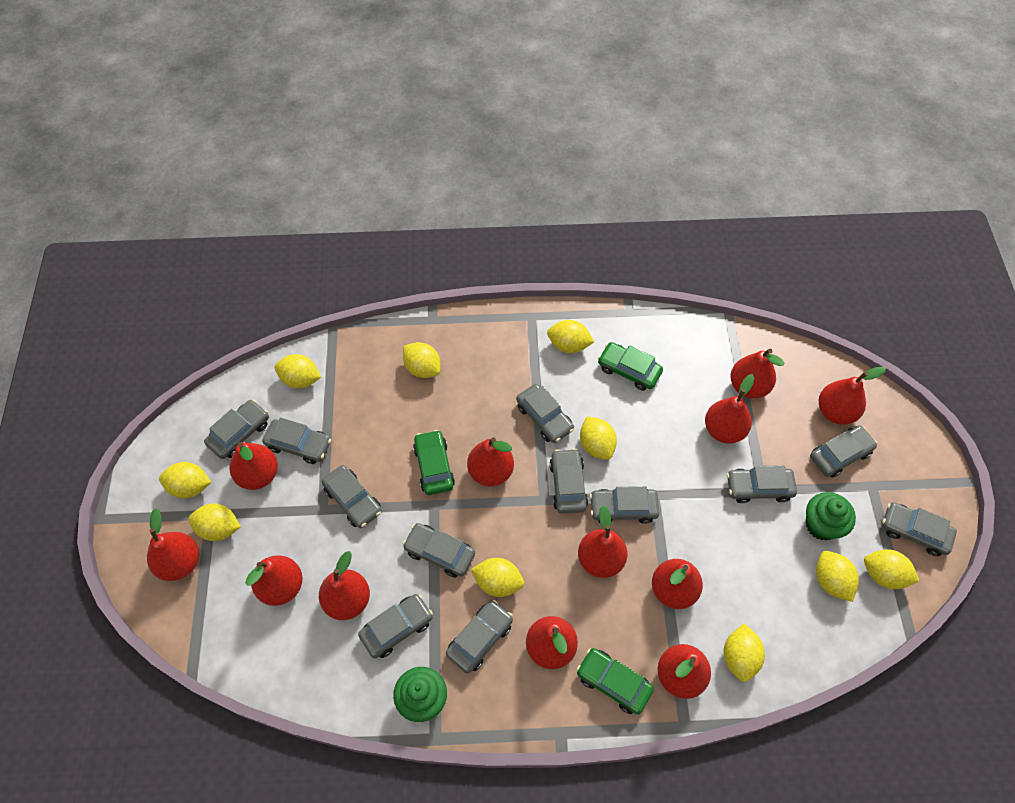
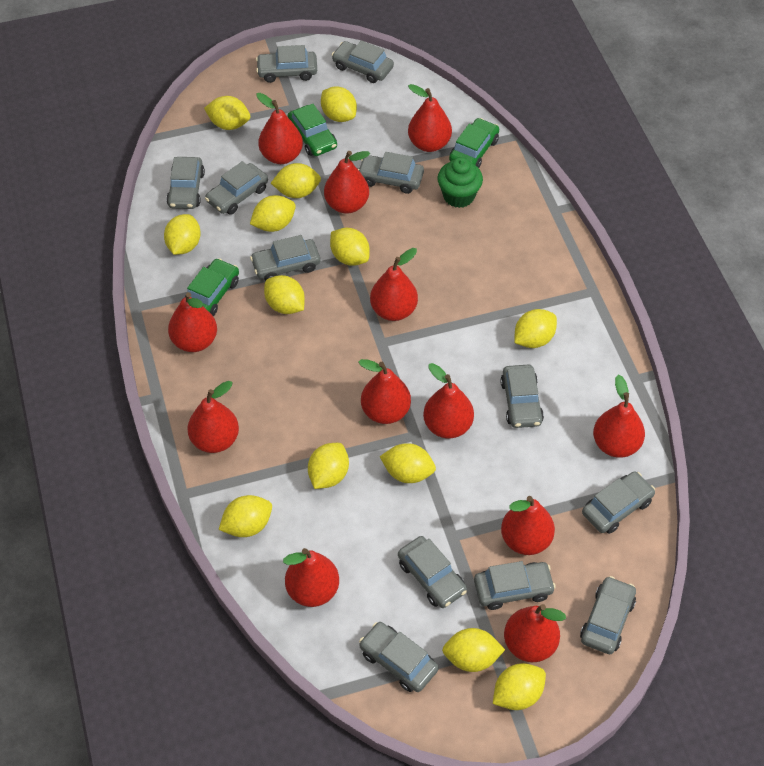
green cupcake: 2 -> 1
yellow lemon: 10 -> 13

